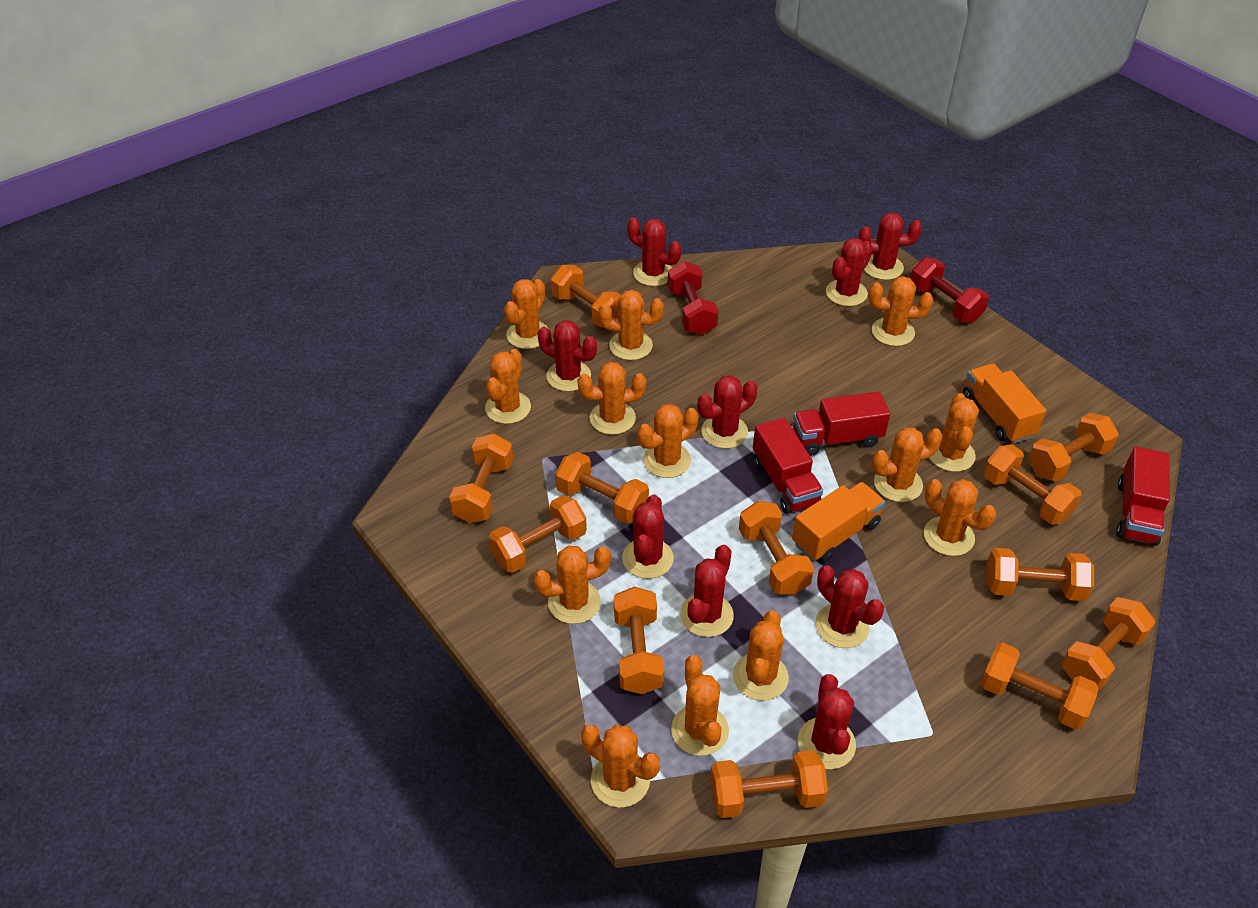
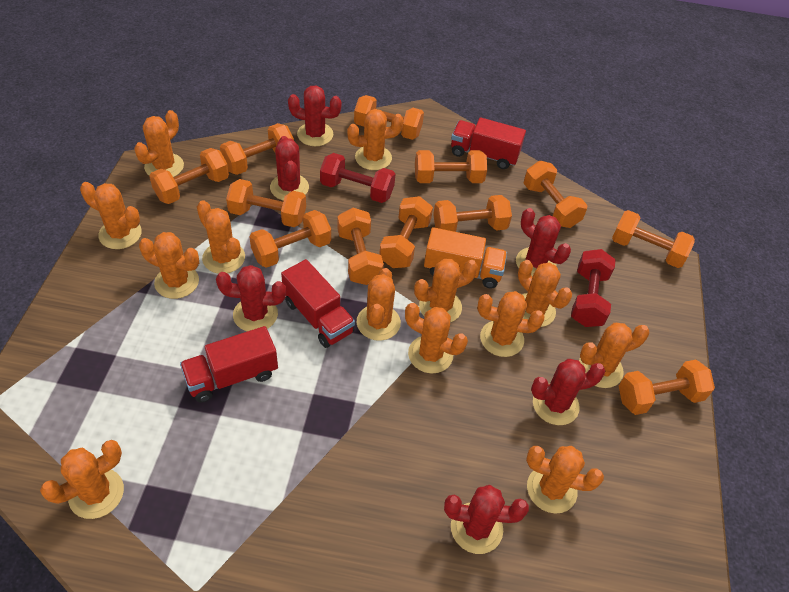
orange truck: 2 -> 1
red cactus: 9 -> 6

